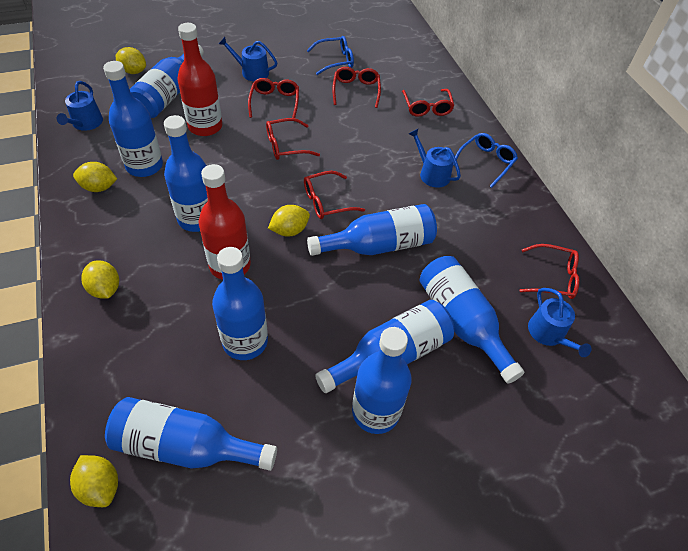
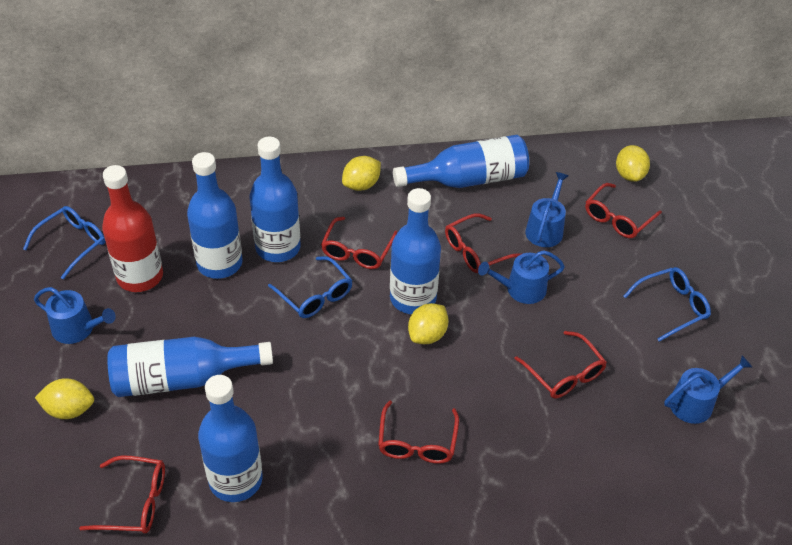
blue bottle: 9 -> 6
blue glasses: 2 -> 3
red bottle: 2 -> 1
yellow lemon: 5 -> 4

